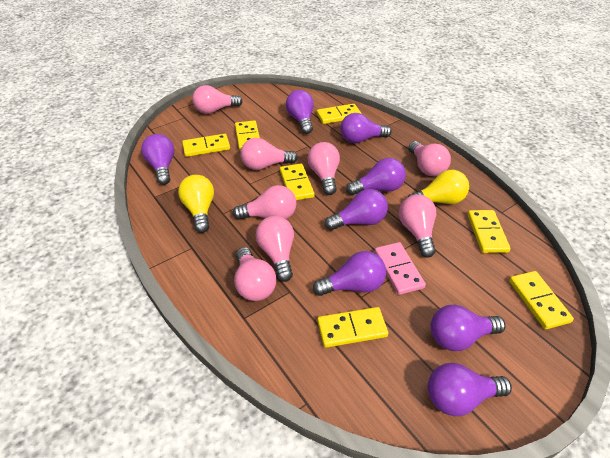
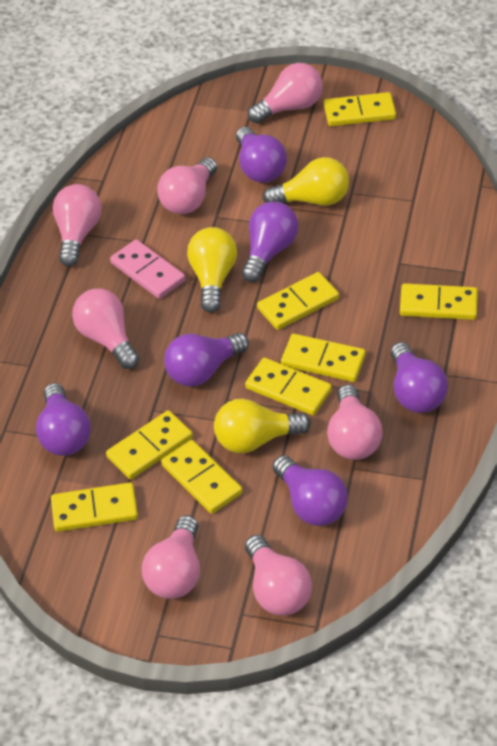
pink light bulb: 8 -> 7
purple light bulb: 8 -> 6
yellow domino: 7 -> 8
yellow light bulb: 2 -> 3

